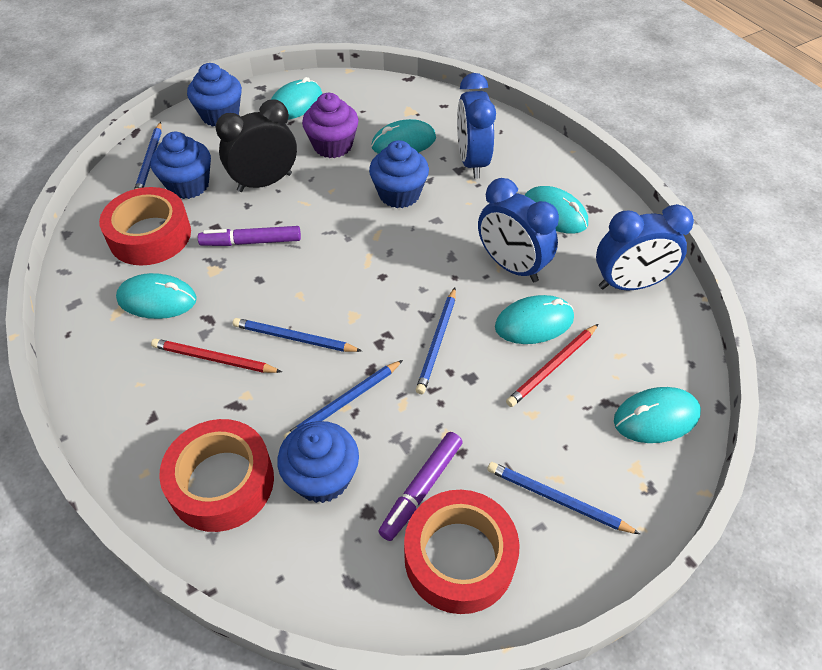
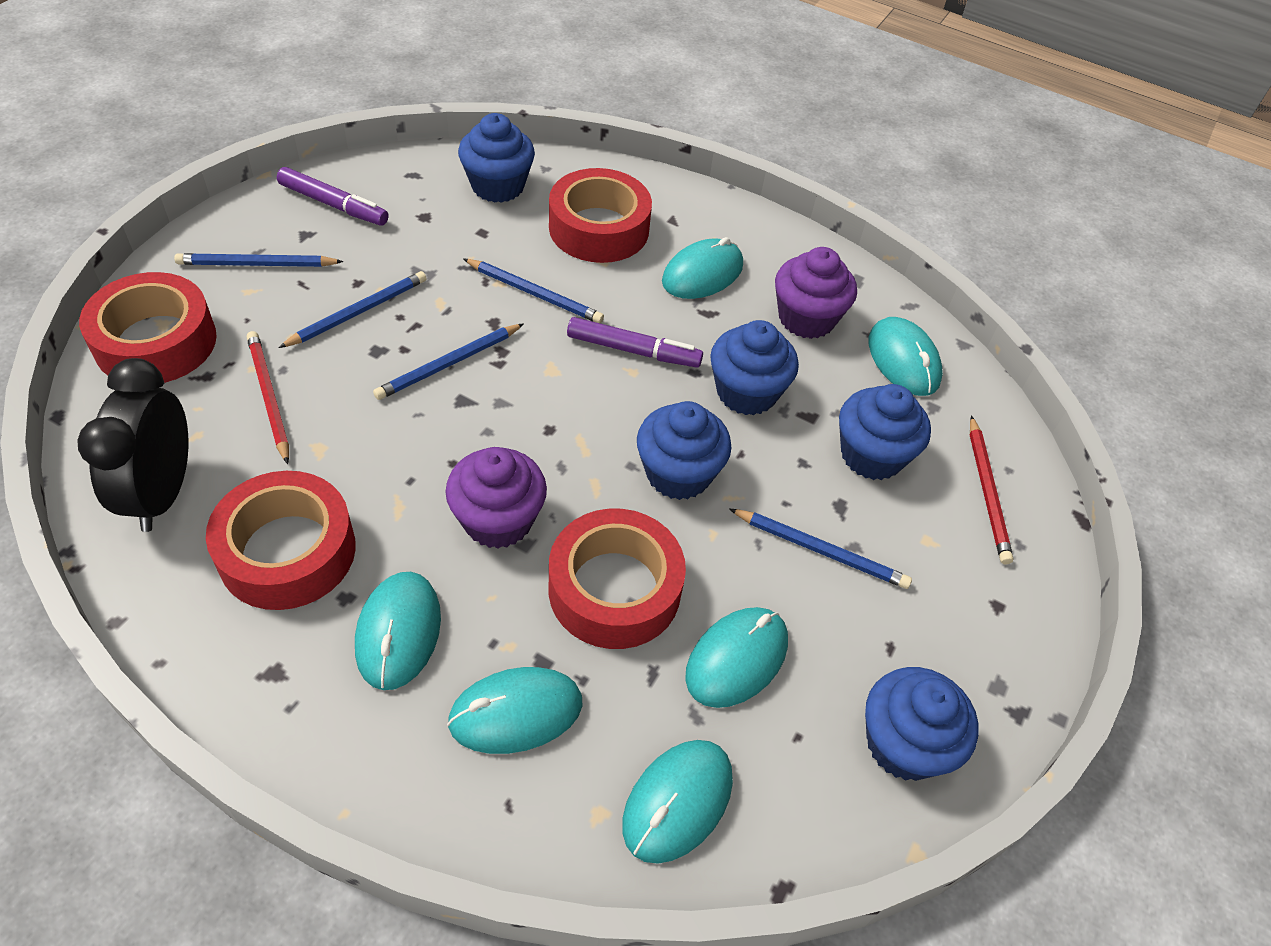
blue clock: 3 -> 0
blue cupcake: 4 -> 5
purple cupcake: 1 -> 2
red tape: 3 -> 4

